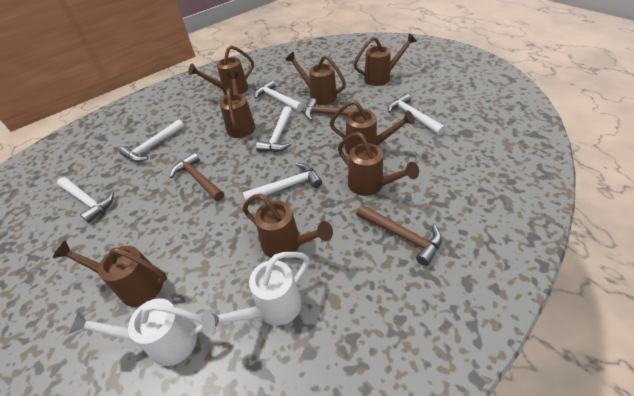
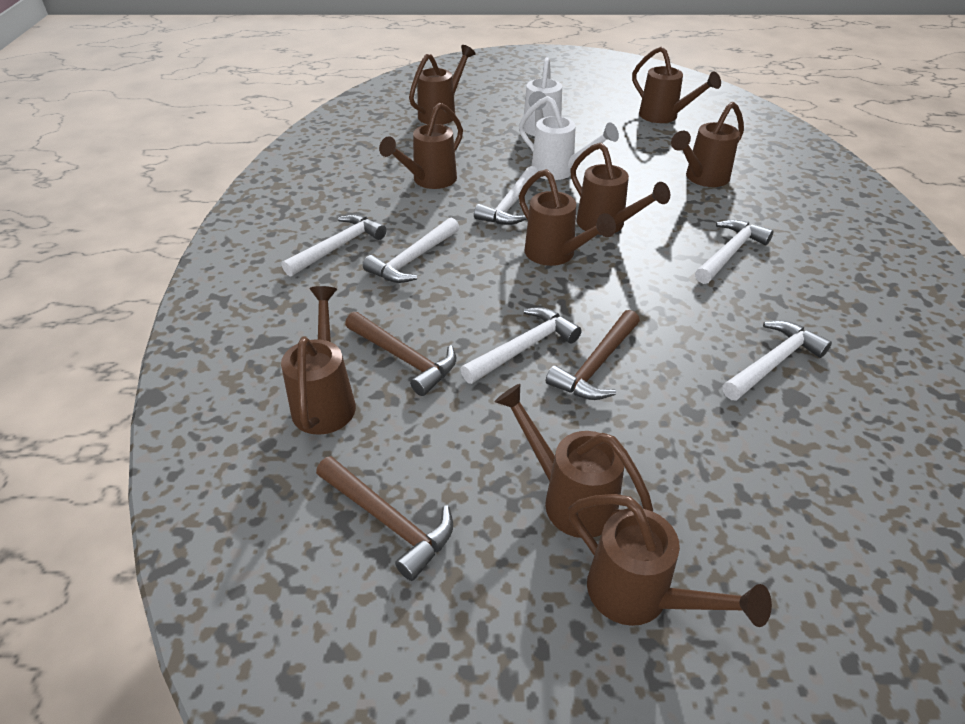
brown watering can: 8 -> 9

